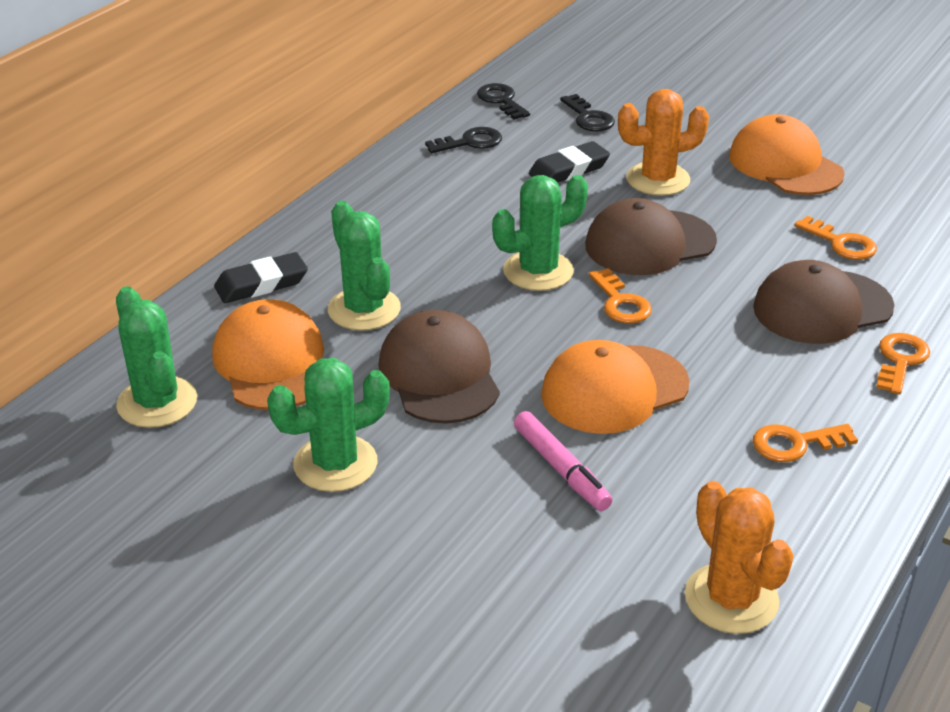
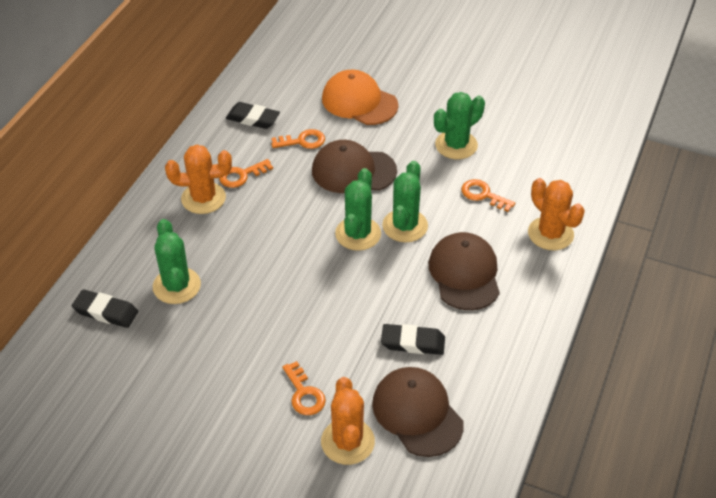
black eraser: 2 -> 3
black key: 3 -> 0
orange cactus: 2 -> 3
orange cap: 3 -> 1
pink marker: 1 -> 0

